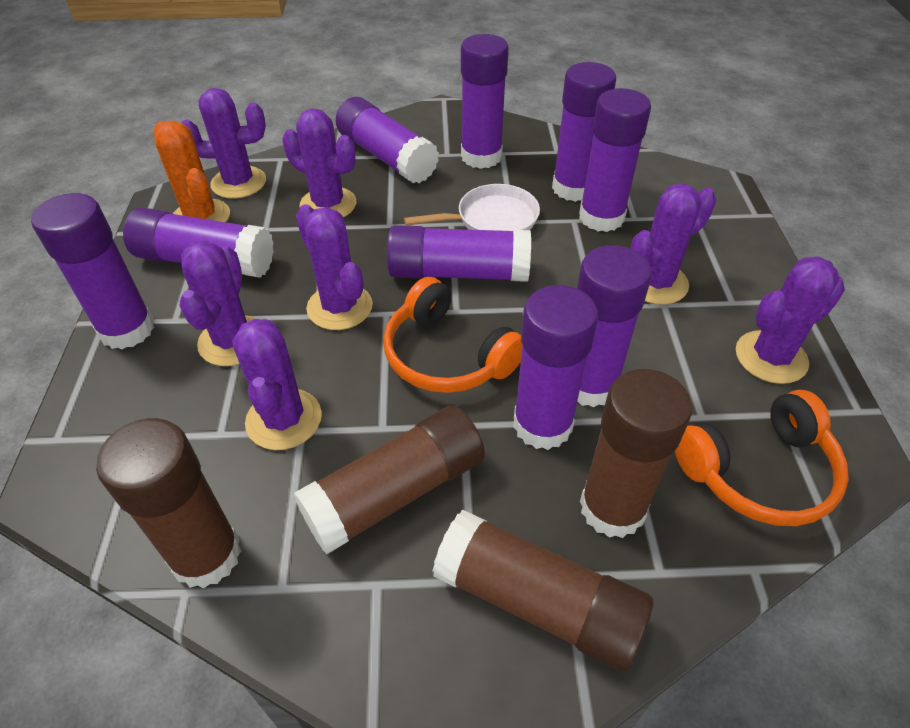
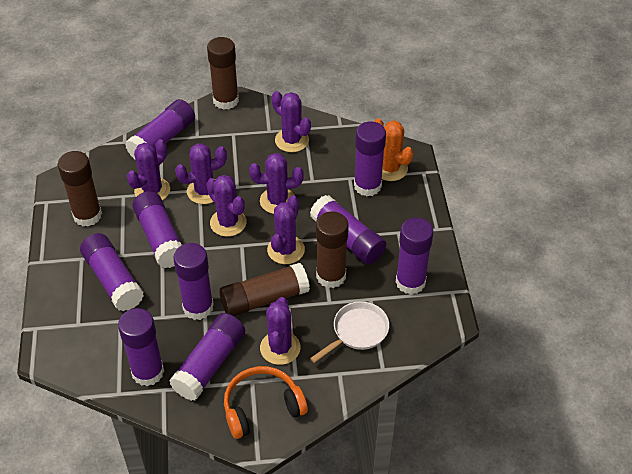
orange headphones: 2 -> 1

